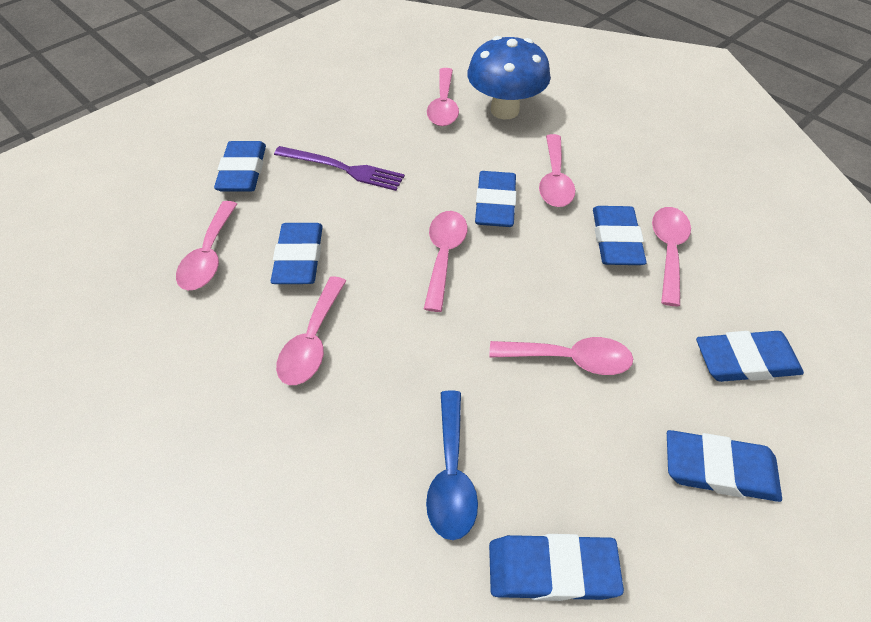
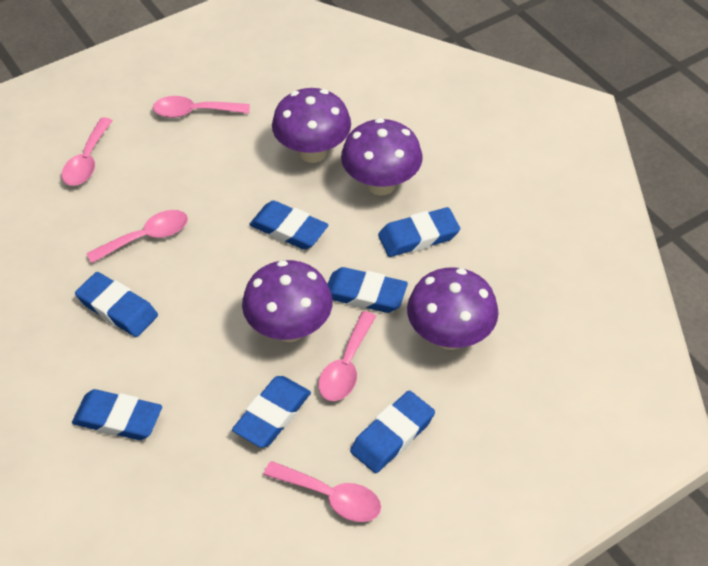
blue mushroom: 1 -> 0
blue spoon: 1 -> 0
pink spoon: 7 -> 5
purple fork: 1 -> 0
purple mushroom: 0 -> 4

